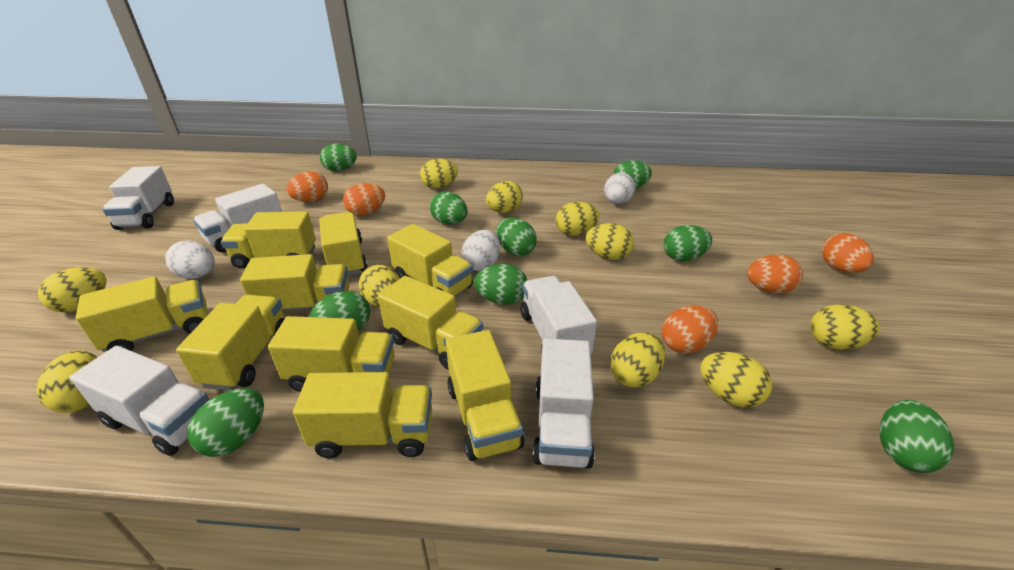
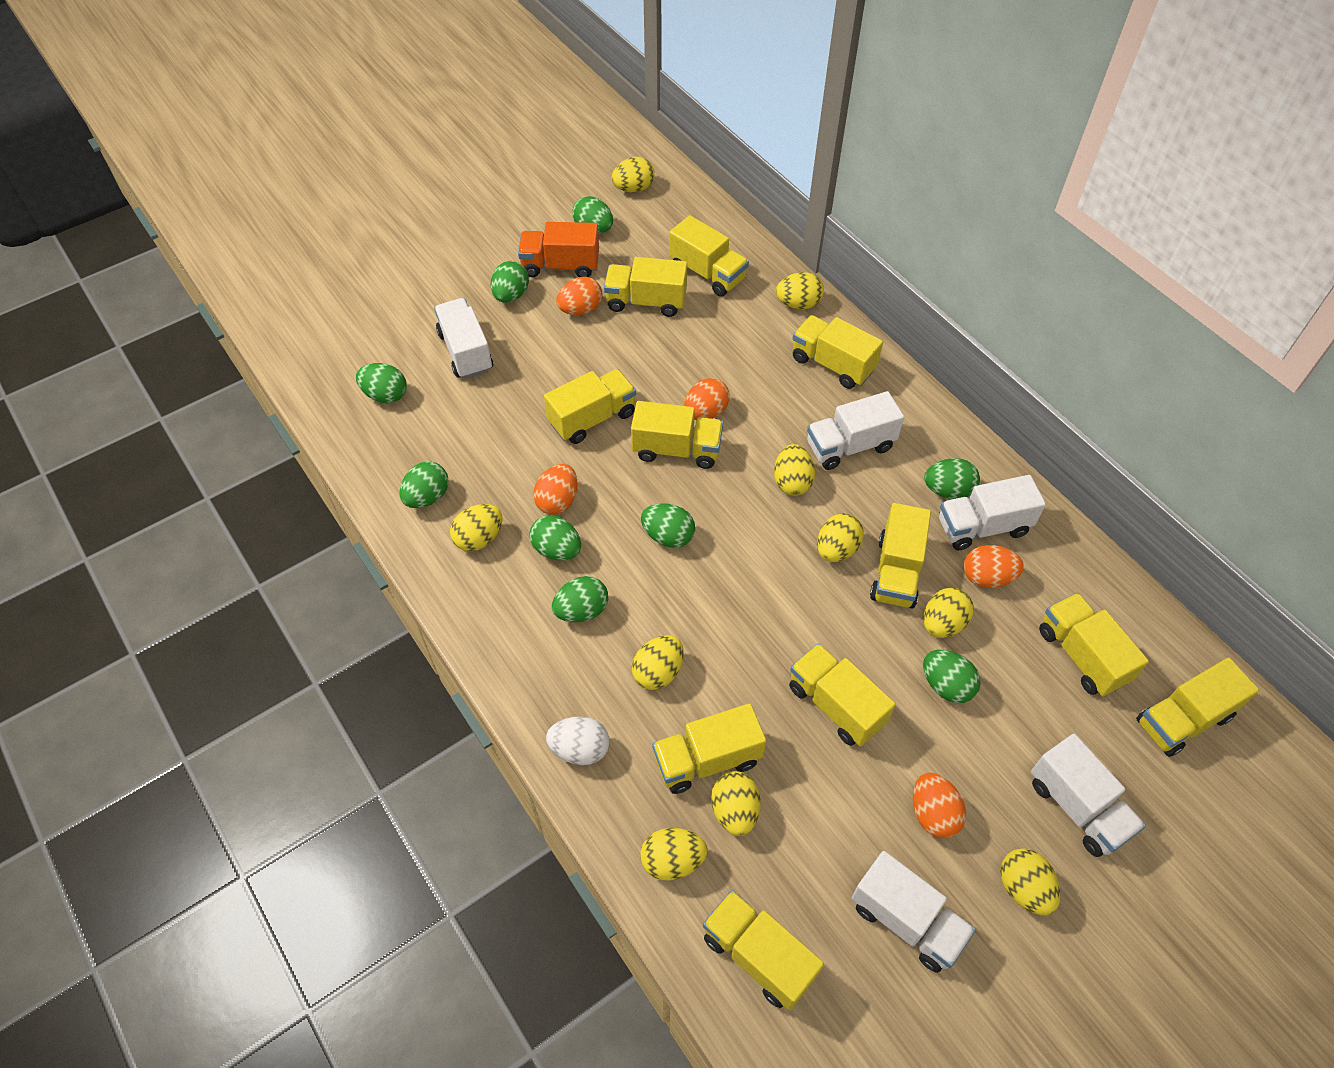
orange truck: 0 -> 1
white egg: 3 -> 1
yellow truck: 10 -> 11

